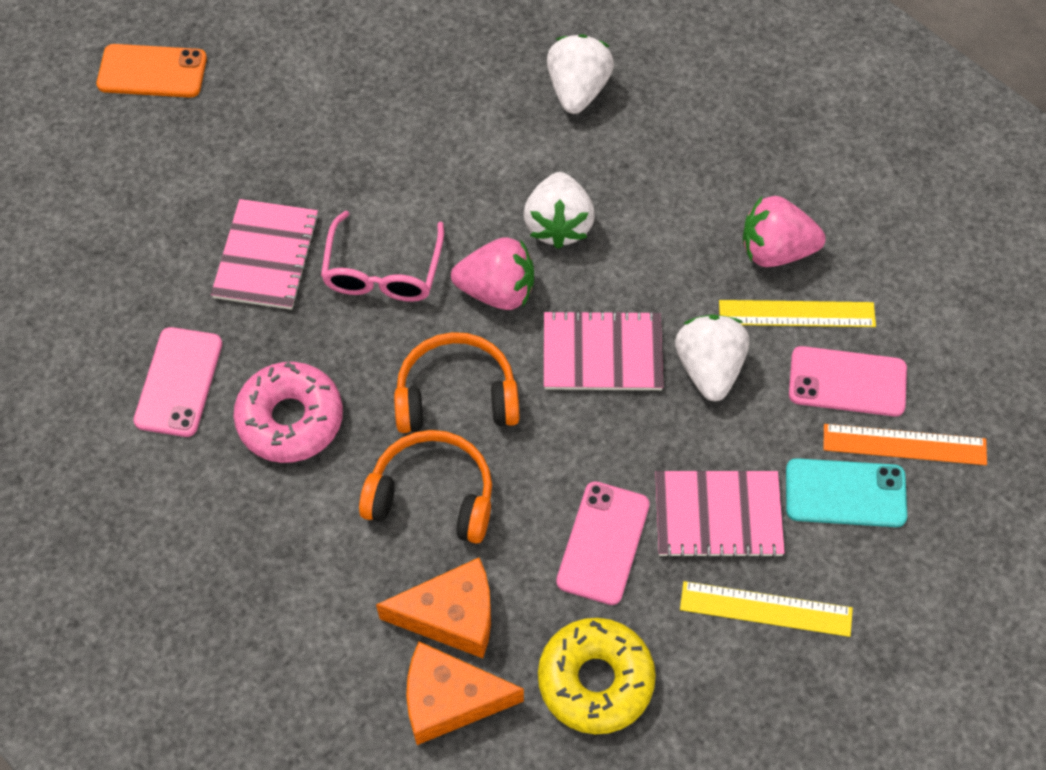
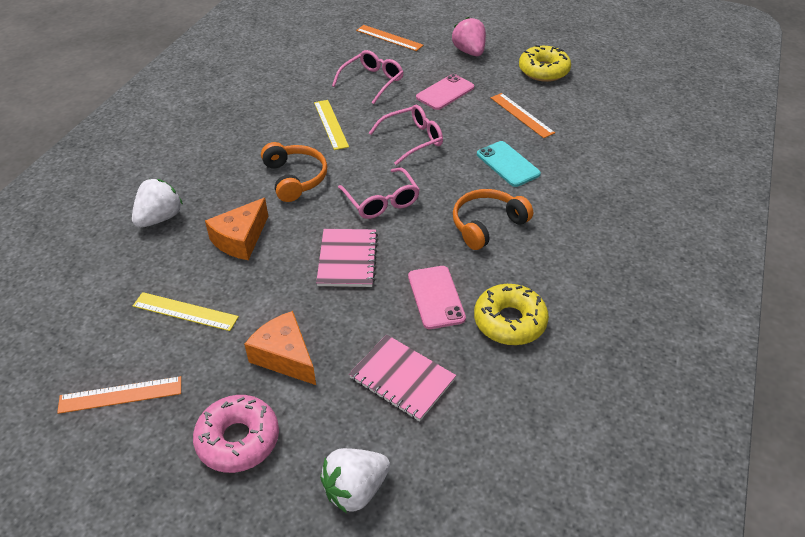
orange phone: 1 -> 0
orange ruler: 1 -> 3
pink glasses: 1 -> 3
pink notebook: 3 -> 2
pink phone: 3 -> 2
pink strawberry: 2 -> 1
white strawberry: 3 -> 2
yellow donut: 1 -> 2

